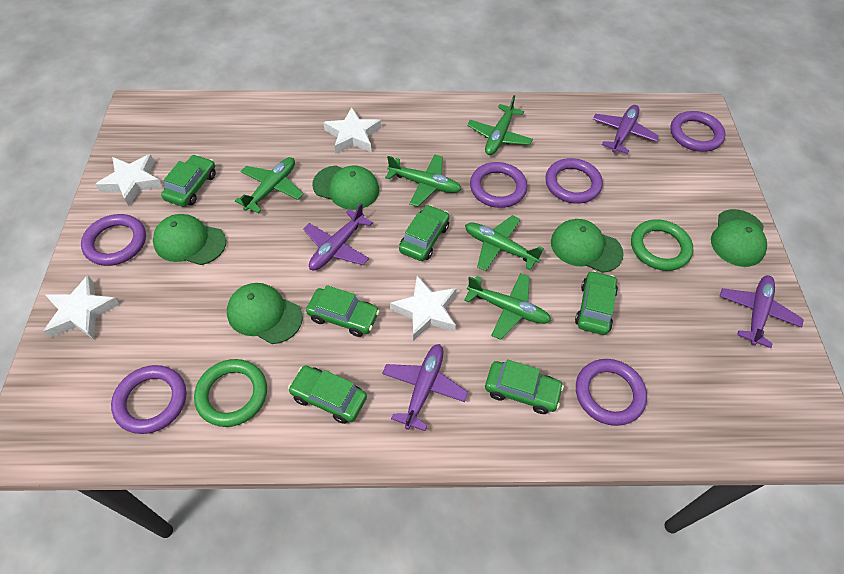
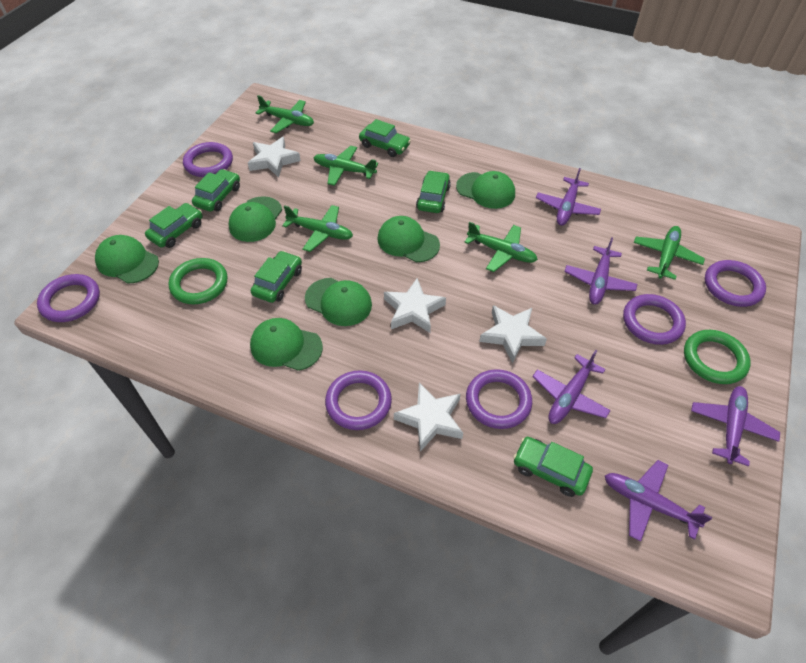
green cap: 5 -> 6
purple plane: 4 -> 5

